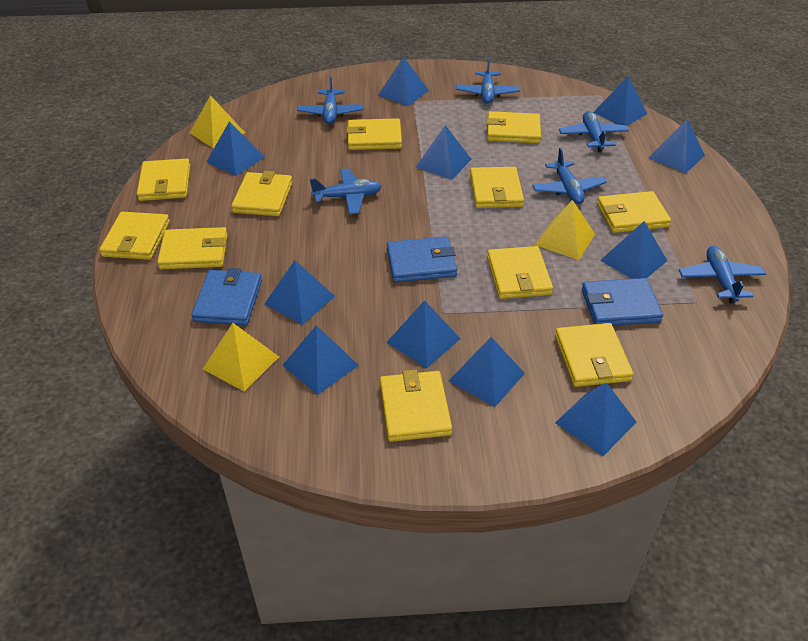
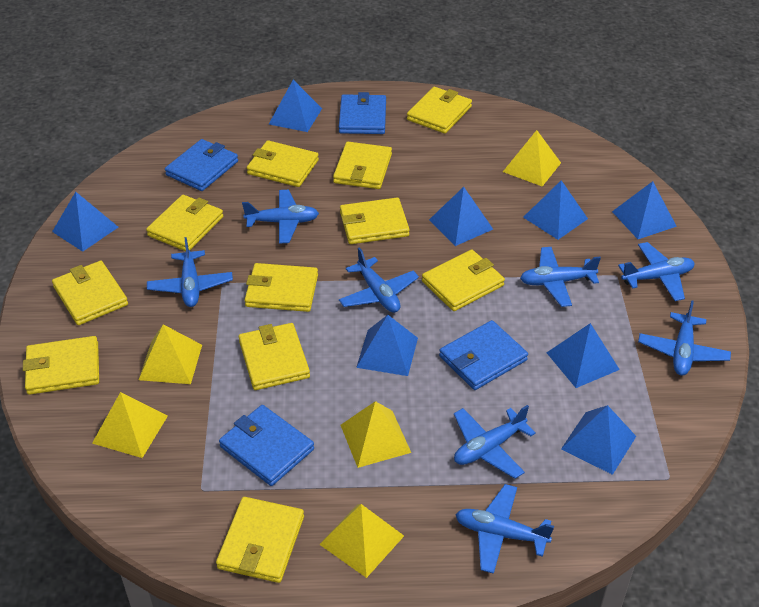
blue plane: 6 -> 8
blue pyramid: 11 -> 8
blue wallet: 3 -> 4
yellow pyramid: 3 -> 5

